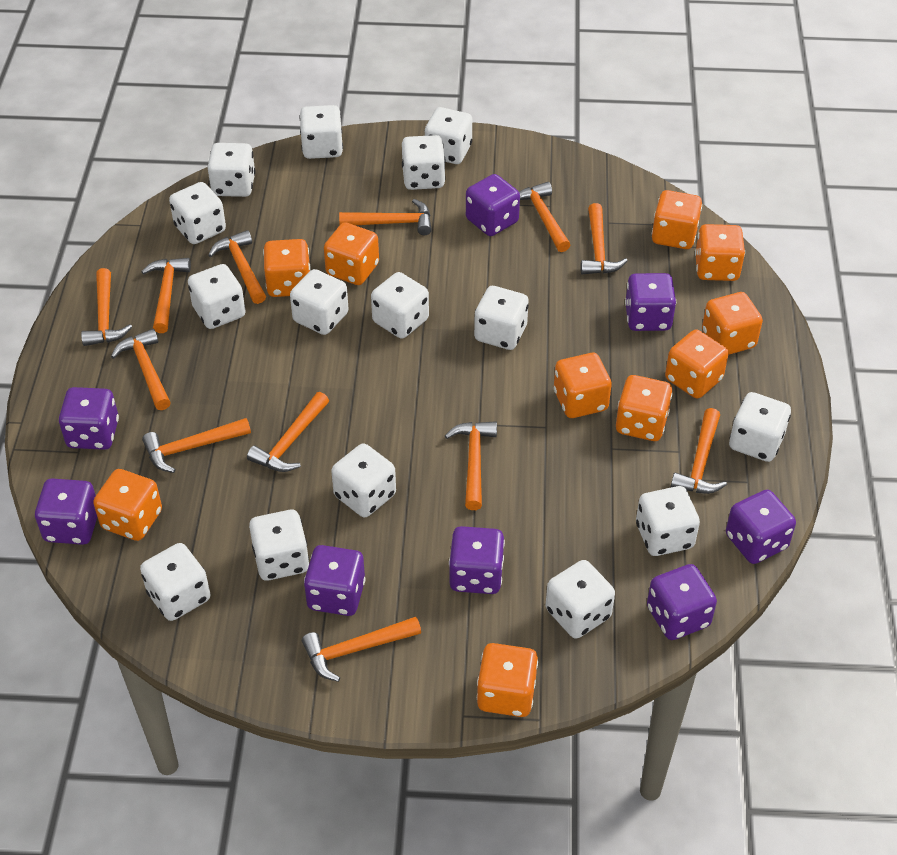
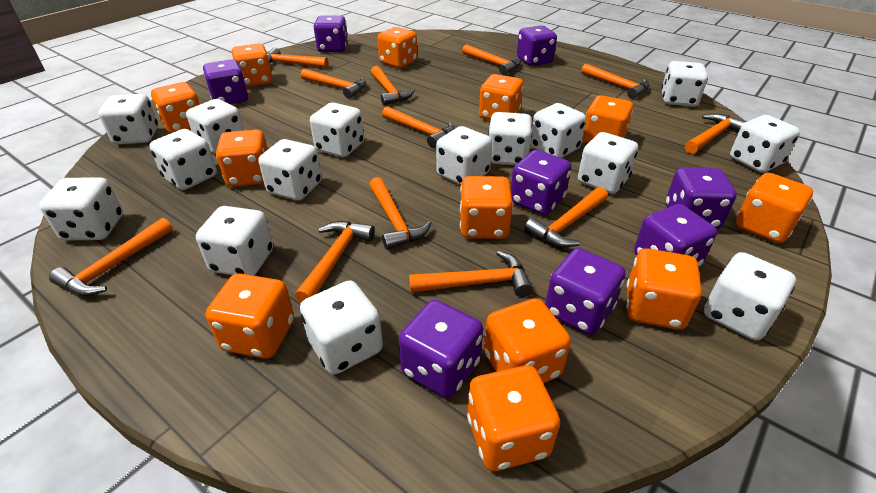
orange dice: 10 -> 12

